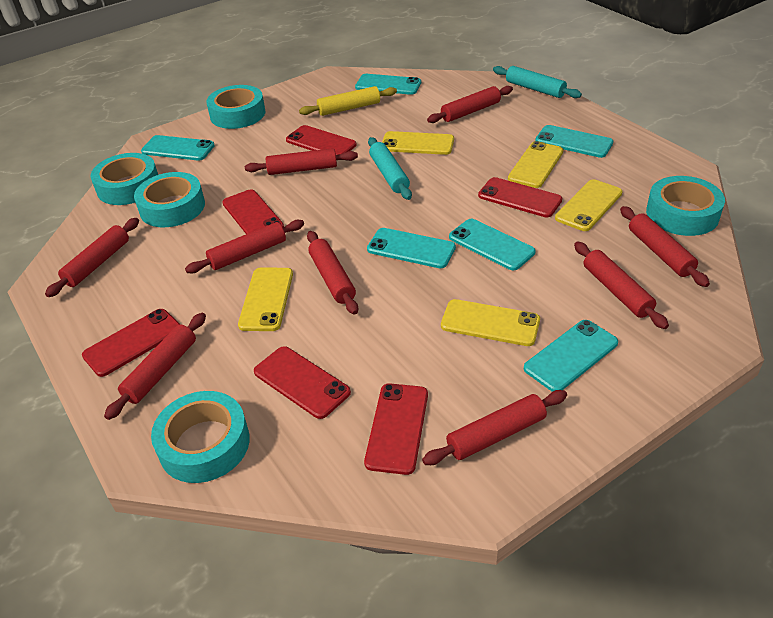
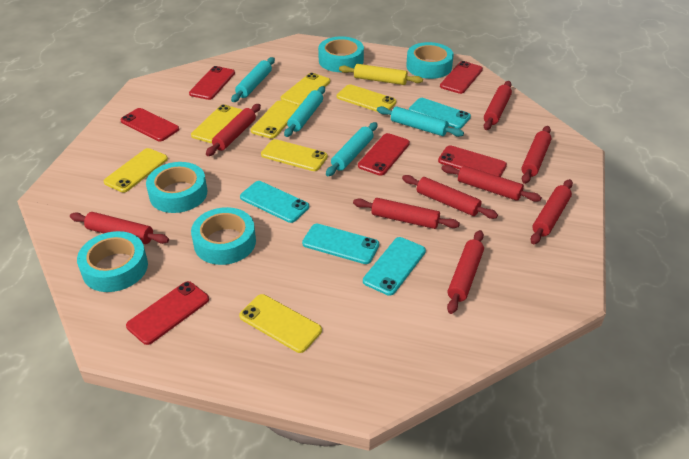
turquoise phone: 6 -> 4
turquoise rolling pin: 2 -> 4
yellow phone: 5 -> 7

